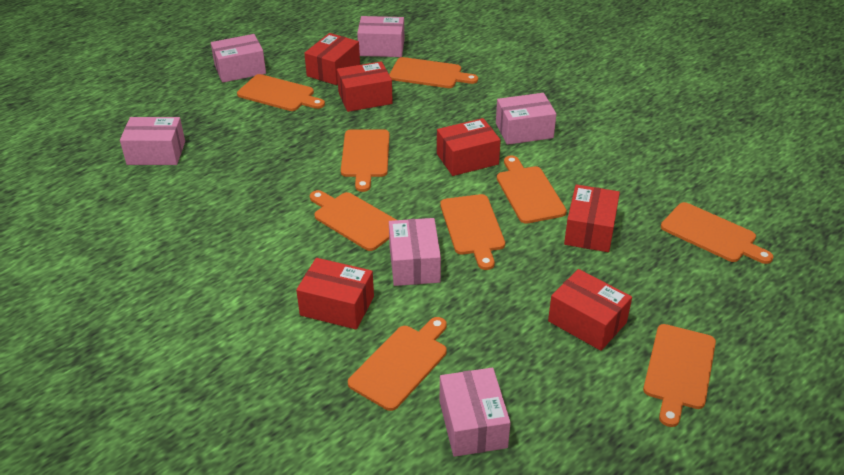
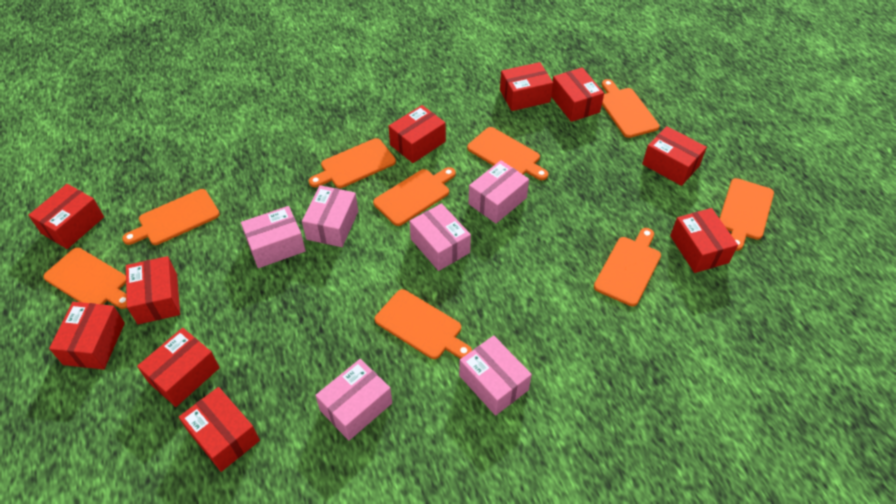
red box: 6 -> 10

